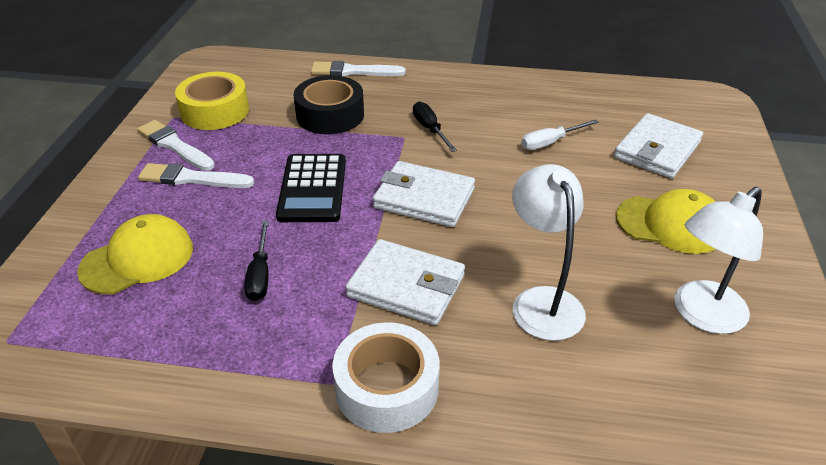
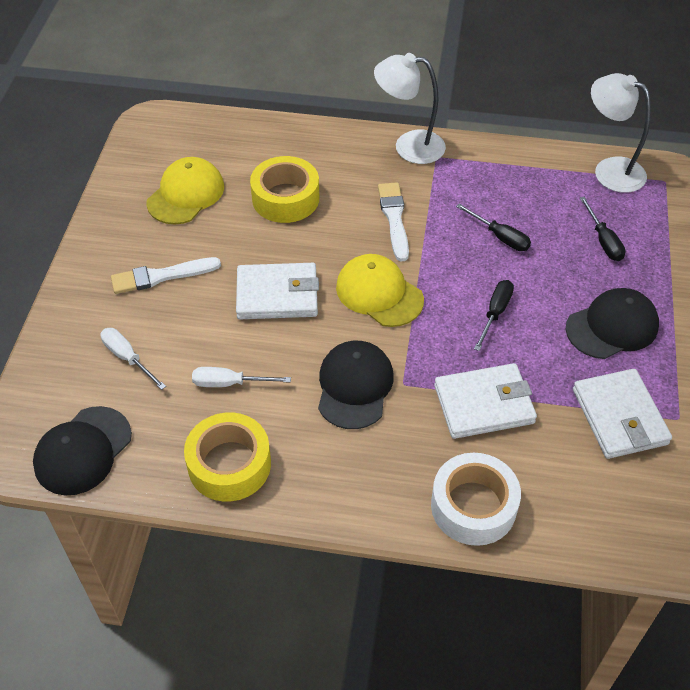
black calculator: 1 -> 0
black cap: 0 -> 3
black screwdriver: 2 -> 3
black tape: 1 -> 0
white brush: 3 -> 2
white screwdriver: 1 -> 2
yellow tape: 1 -> 2

